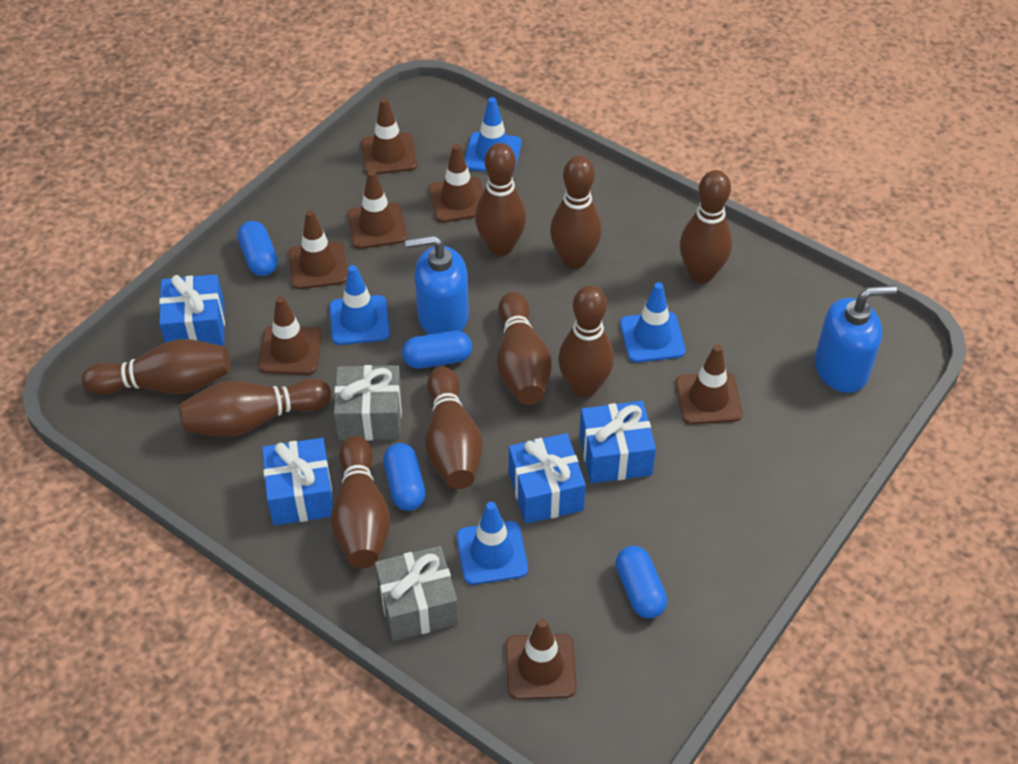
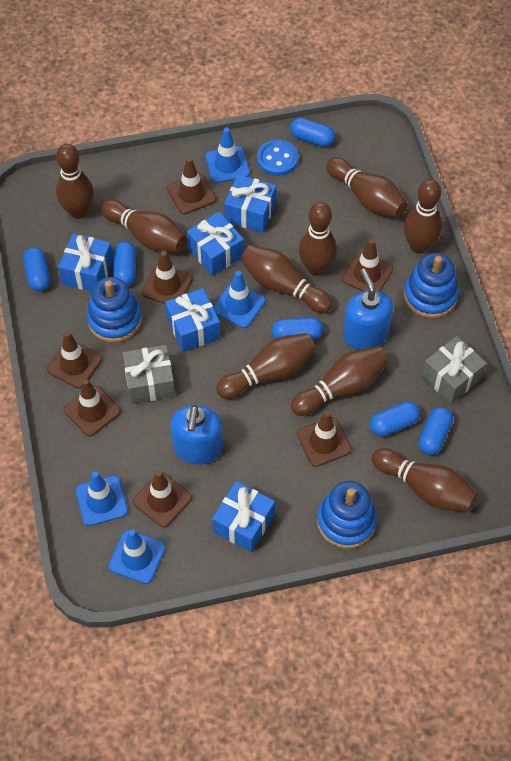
blue button: 0 -> 1
blue capsule: 4 -> 6
blue gift: 4 -> 5
blue stacking toy: 0 -> 3

